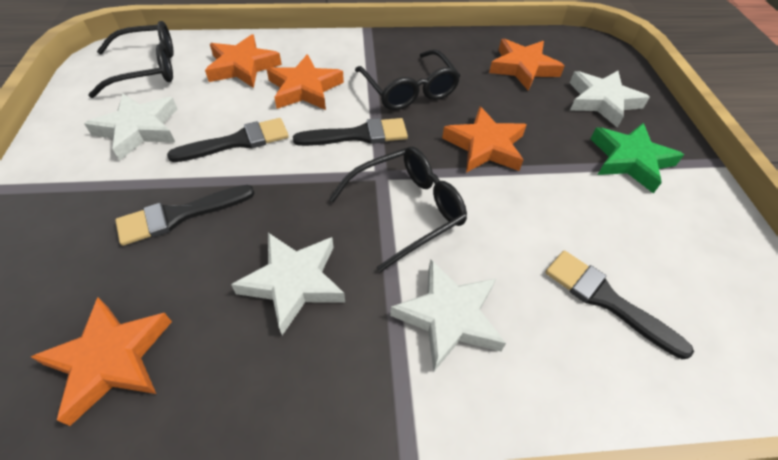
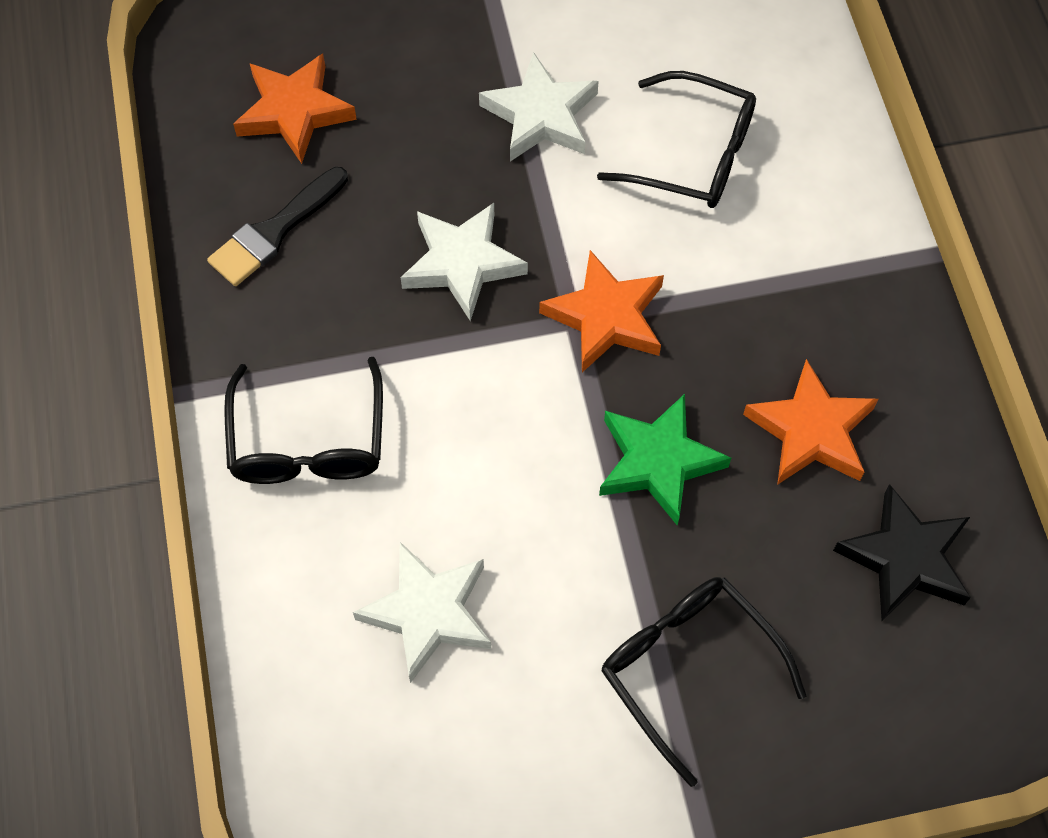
black brush: 4 -> 1
black star: 0 -> 1
orange star: 5 -> 3
white star: 4 -> 3

